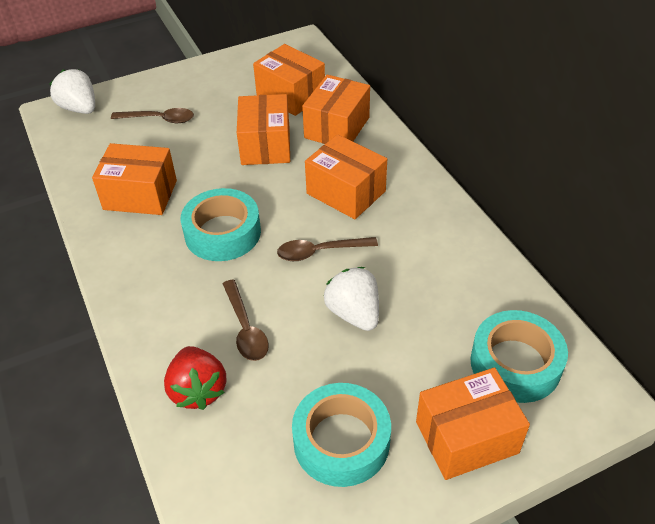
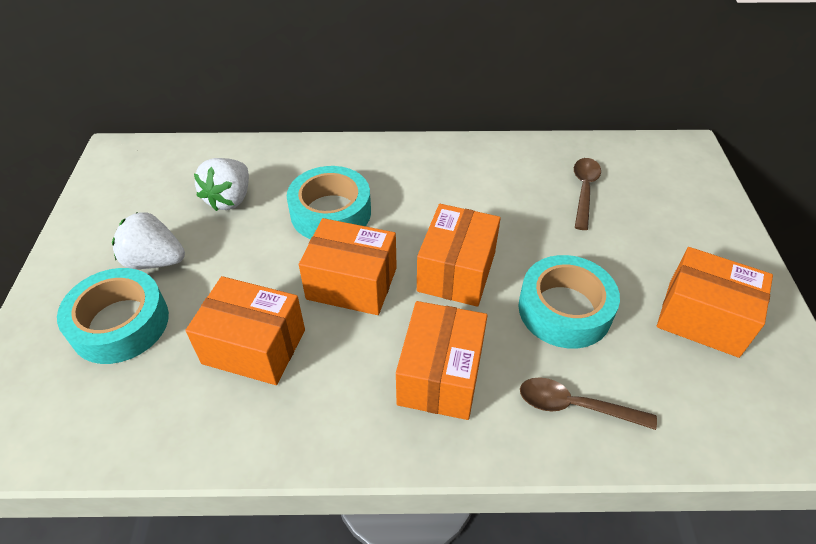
brown spoon: 3 -> 2
orange box: 6 -> 5
red strawberry: 1 -> 0

